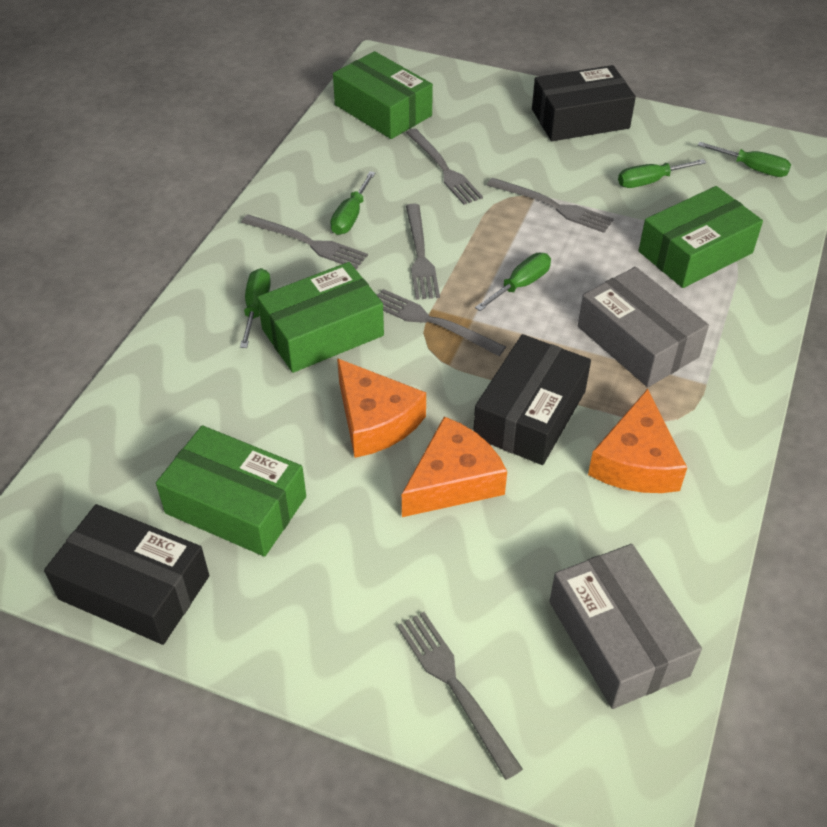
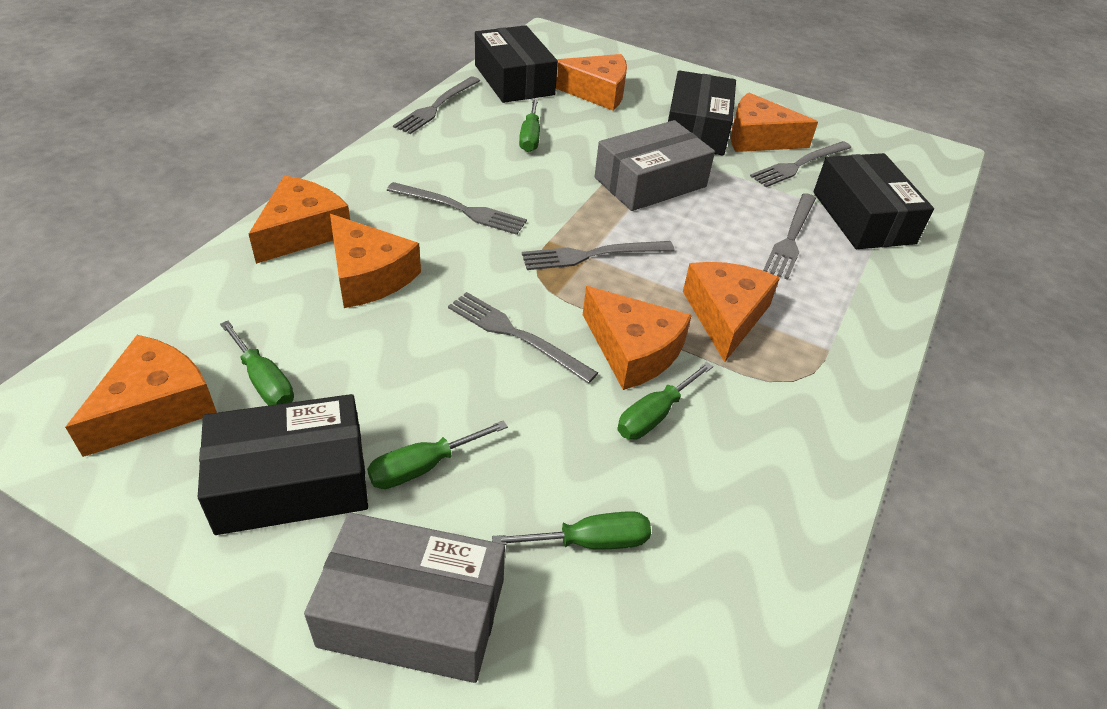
black box: 3 -> 4
green box: 4 -> 0
orange cheese: 3 -> 7

